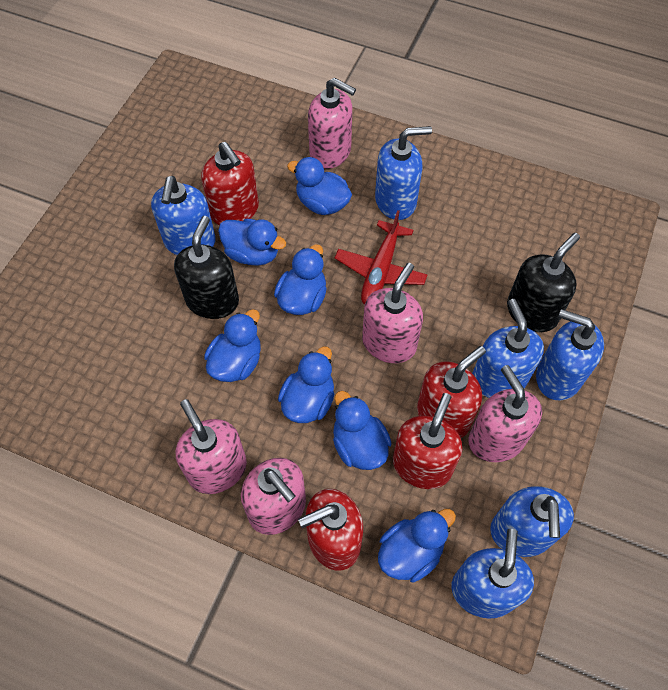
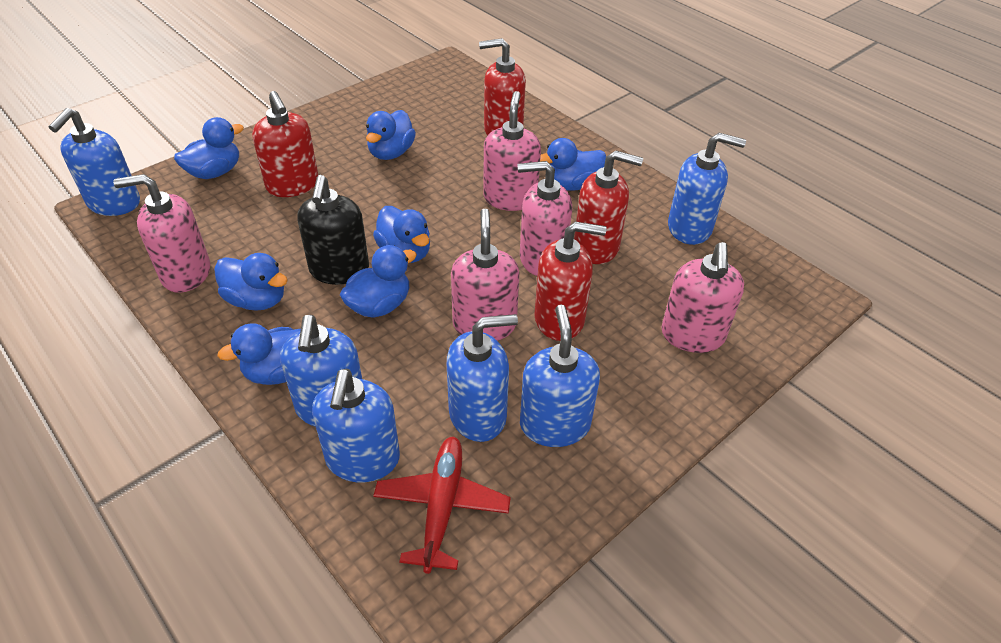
black soap dispenser: 2 -> 1

